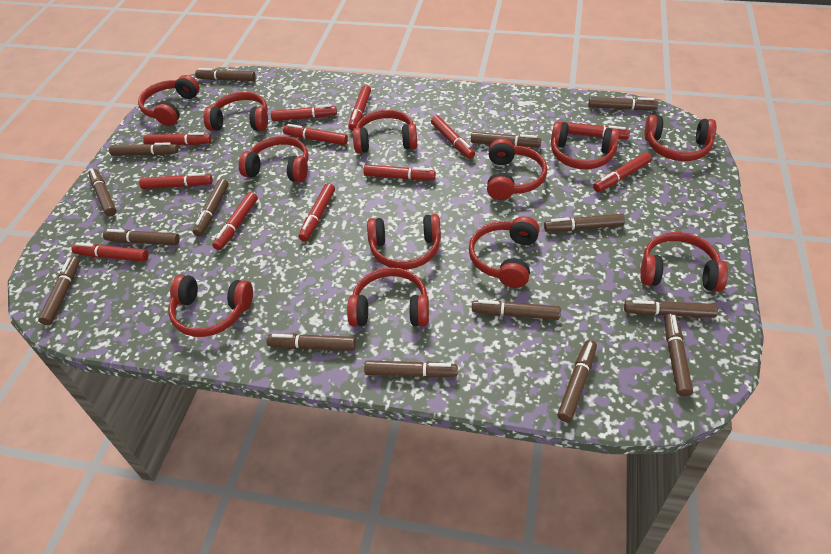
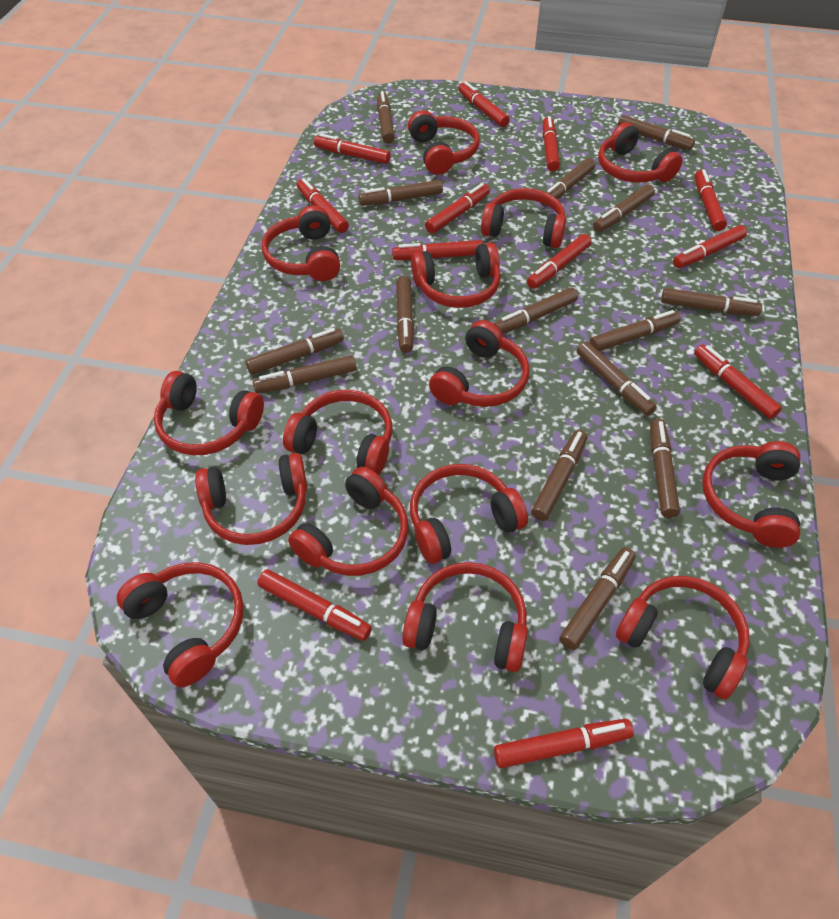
red headphones: 12 -> 15

